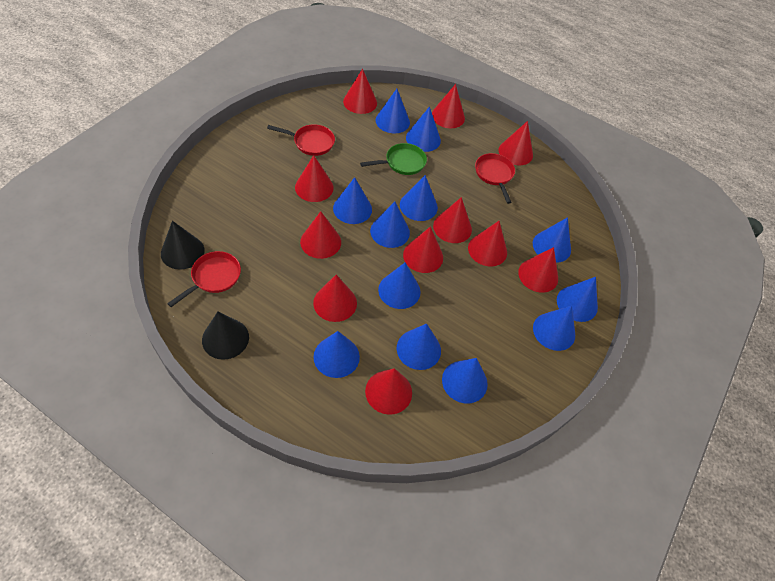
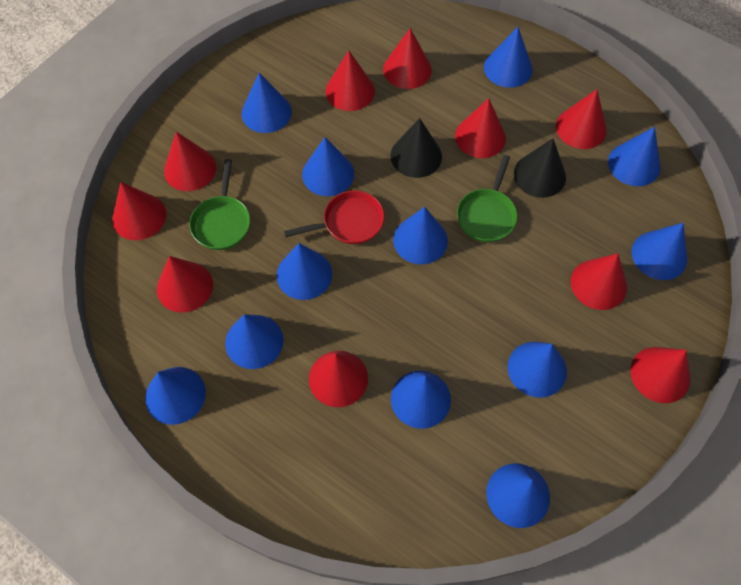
green pan: 1 -> 2
red cone: 11 -> 10
red pan: 3 -> 1

